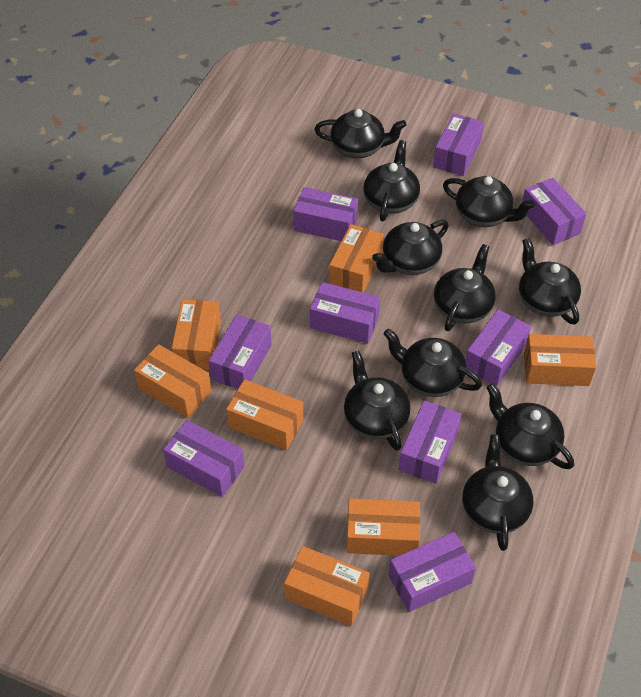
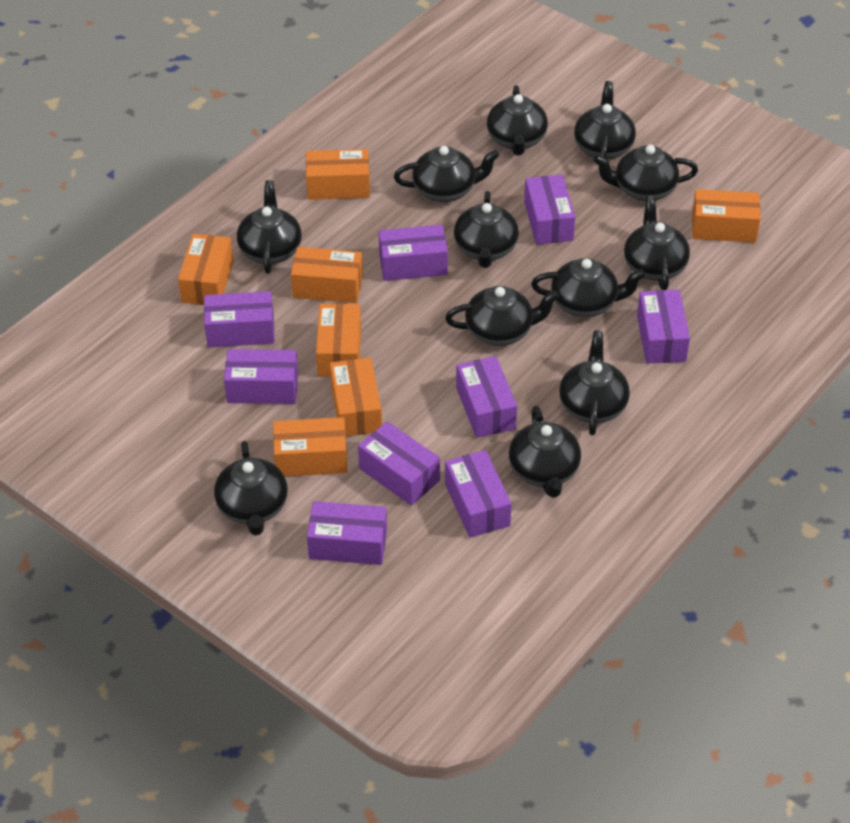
black teapot: 10 -> 12

